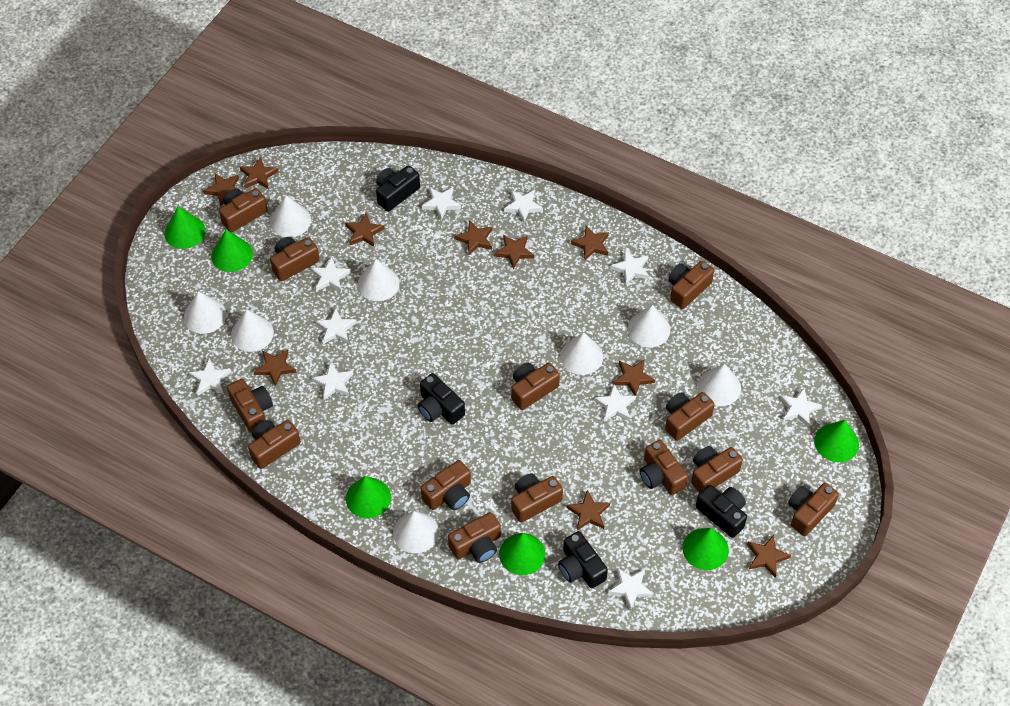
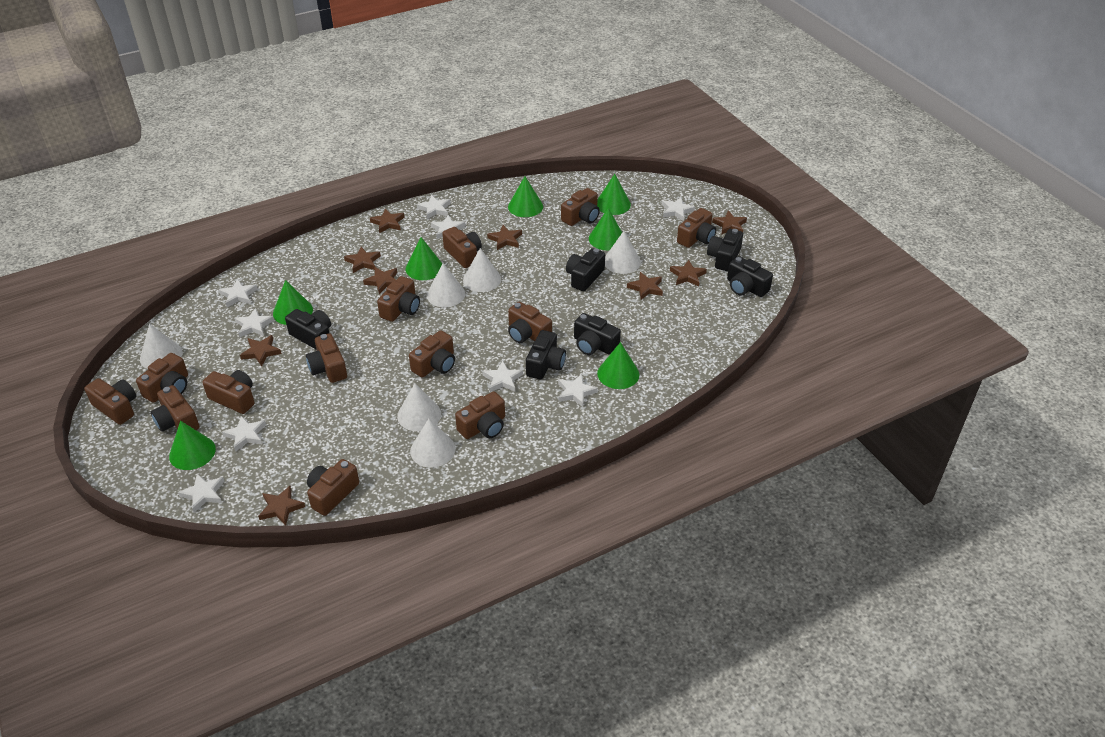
black camera: 4 -> 6
brown star: 10 -> 9
green cone: 6 -> 7
white cone: 8 -> 6
white star: 10 -> 9

